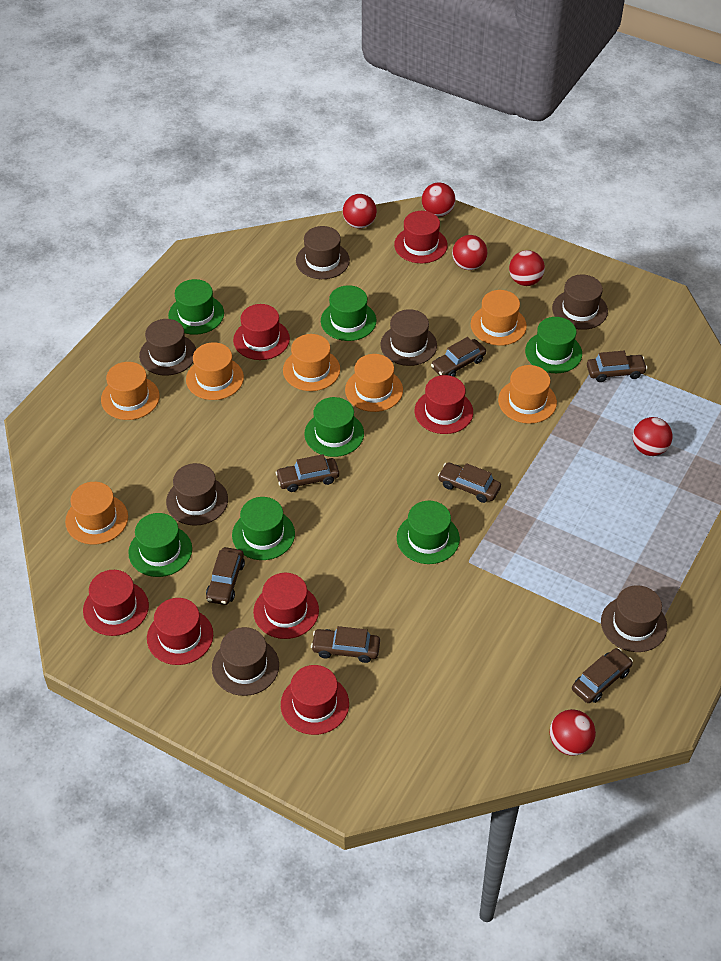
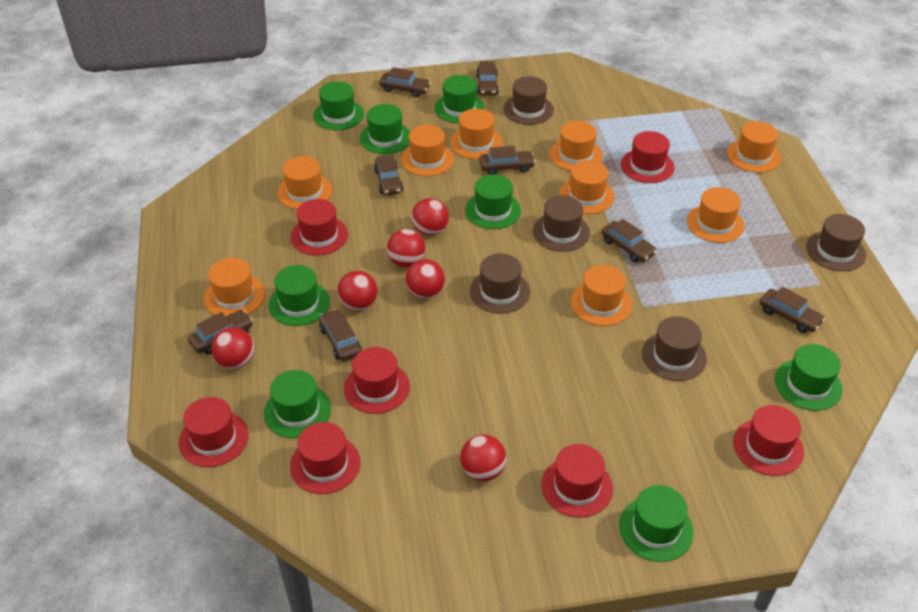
brown car: 7 -> 8
brown hat: 7 -> 5
green hat: 7 -> 8
orange hat: 7 -> 9

